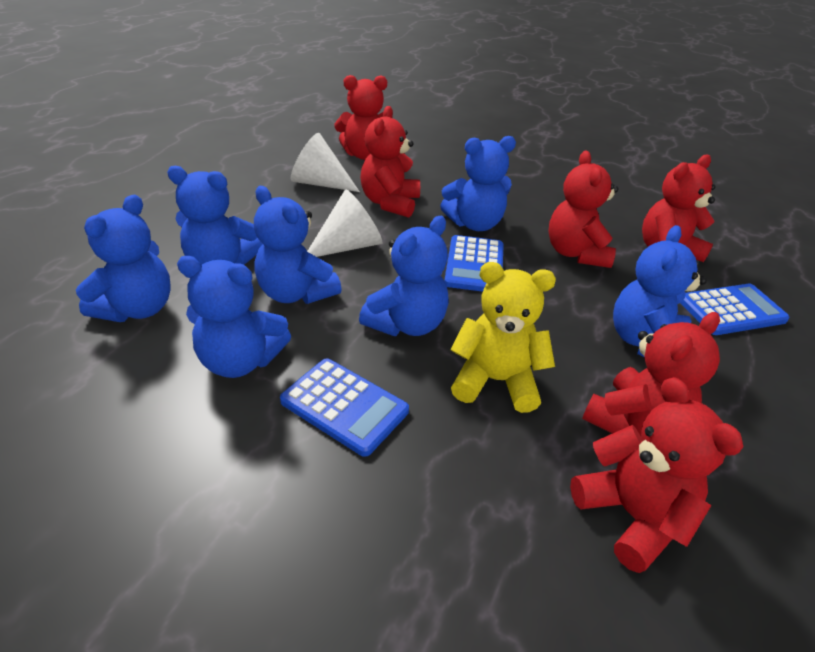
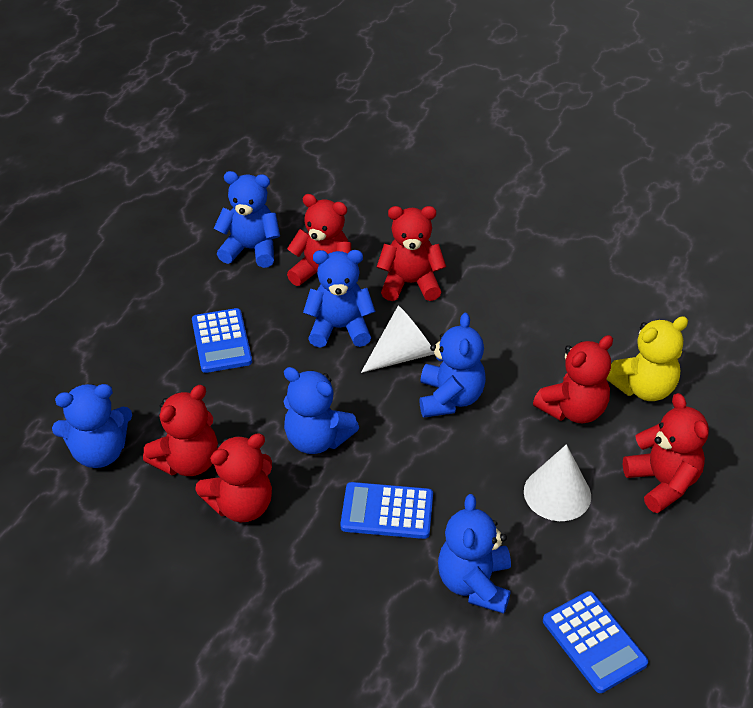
blue teddy bear: 7 -> 6

